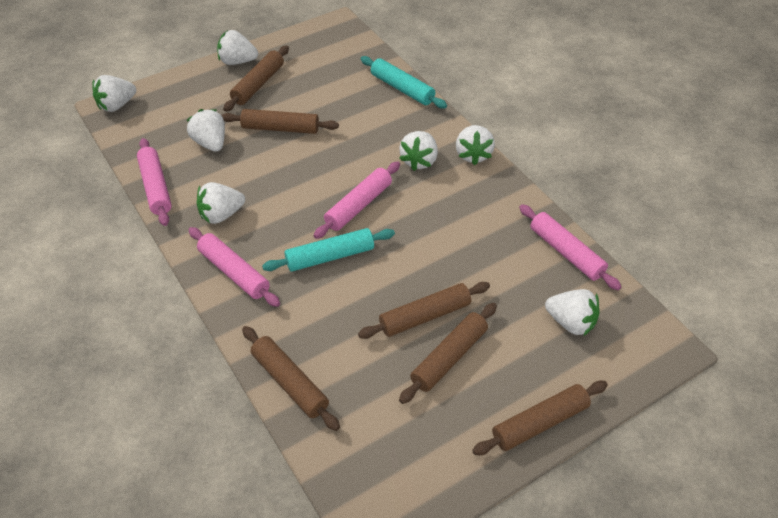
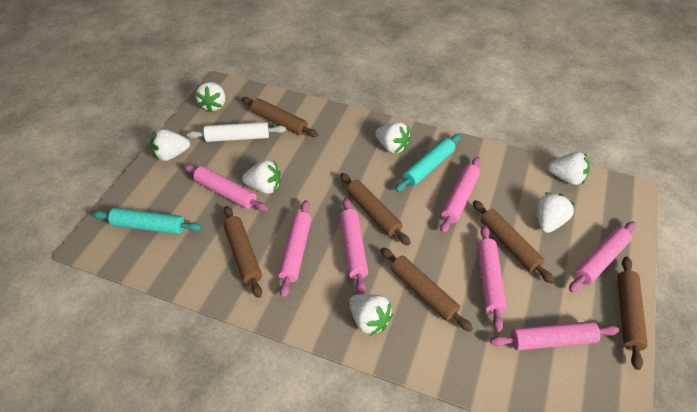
pink rolling pin: 4 -> 7
white rolling pin: 0 -> 1

